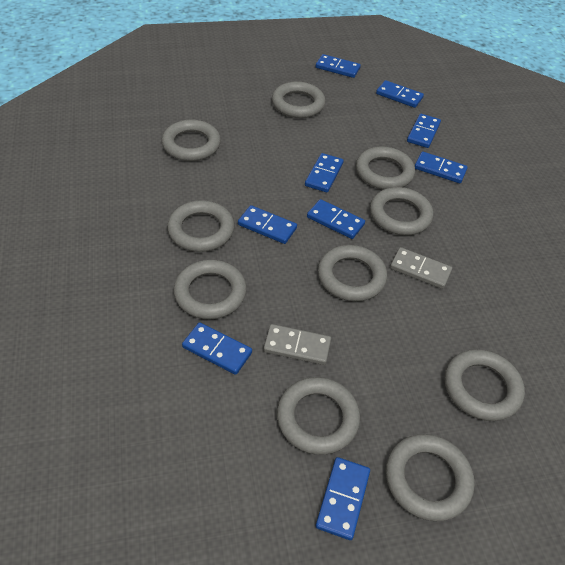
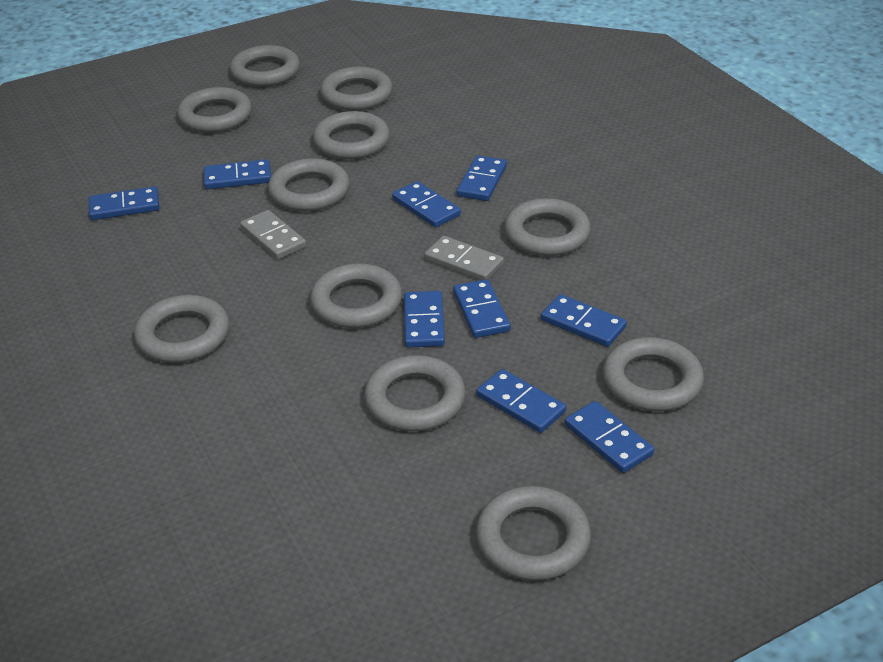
grey ring: 10 -> 11

